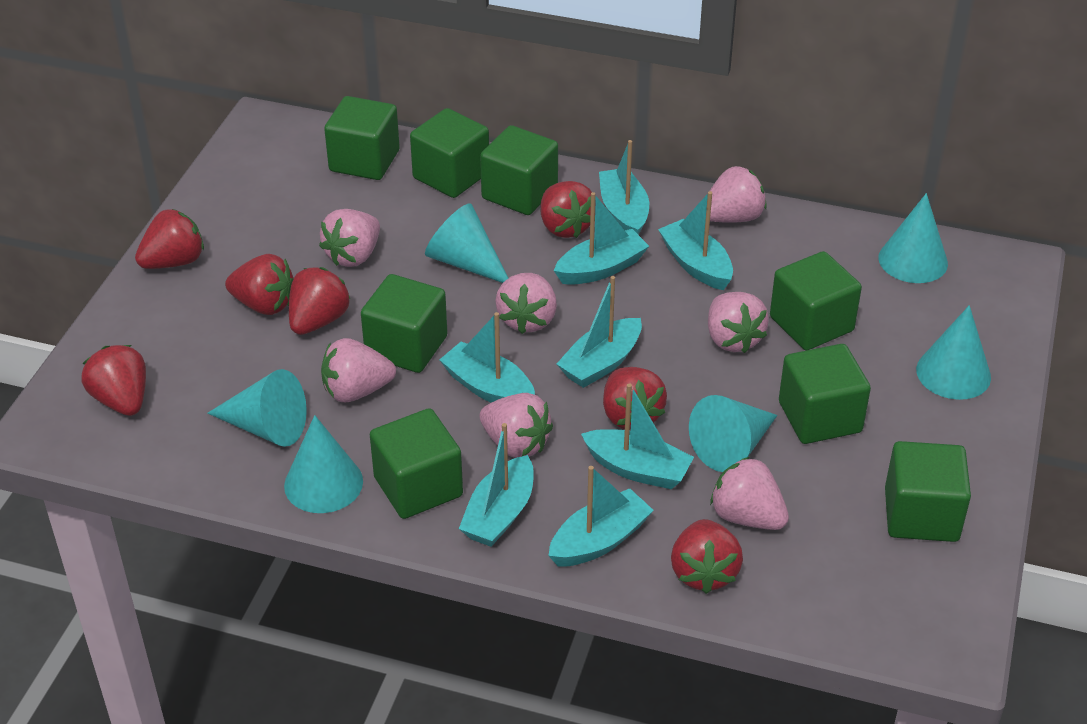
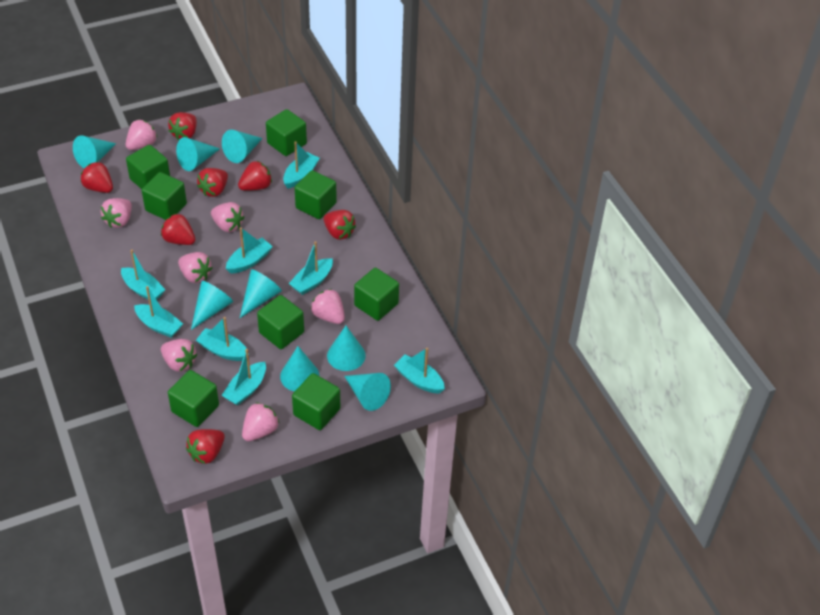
turquoise cone: 6 -> 8

